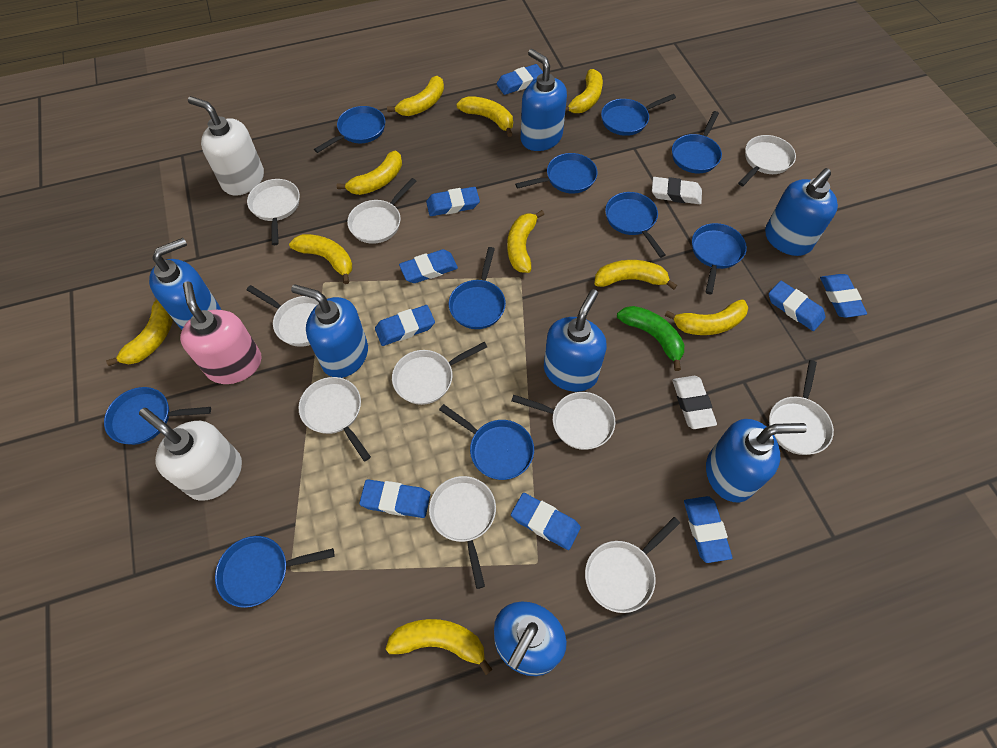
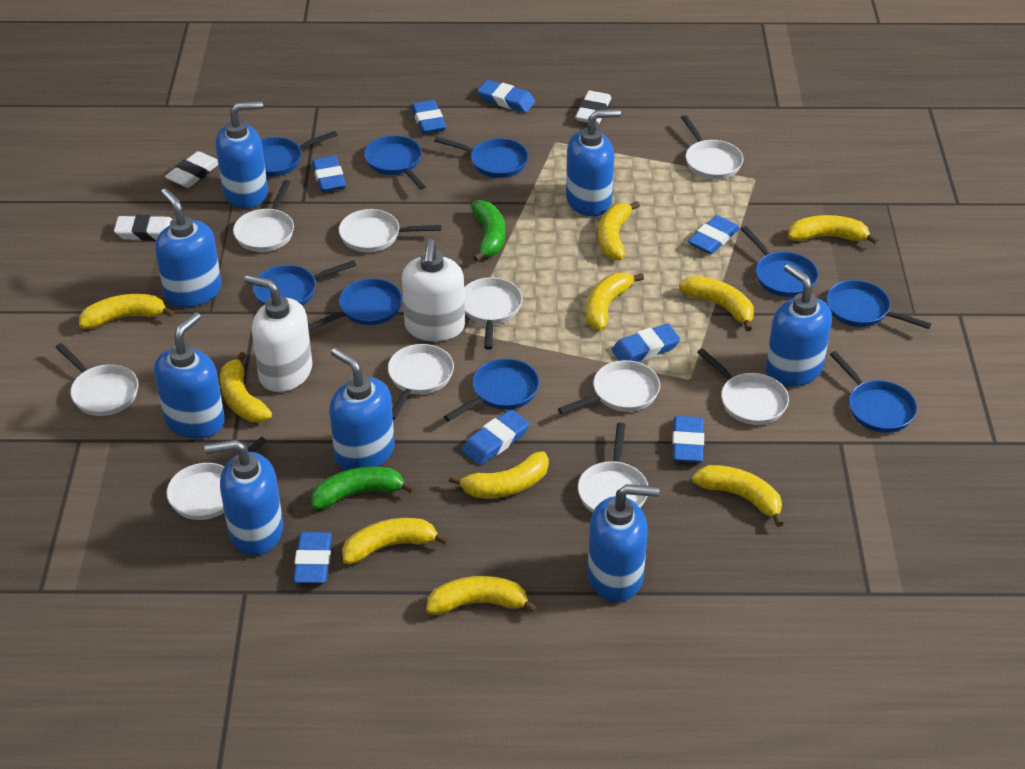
blue eraser: 9 -> 8
blue pan: 10 -> 9
blue soap dispenser: 7 -> 8
green banana: 1 -> 2
pink soap dispenser: 1 -> 0
white eraser: 2 -> 3

